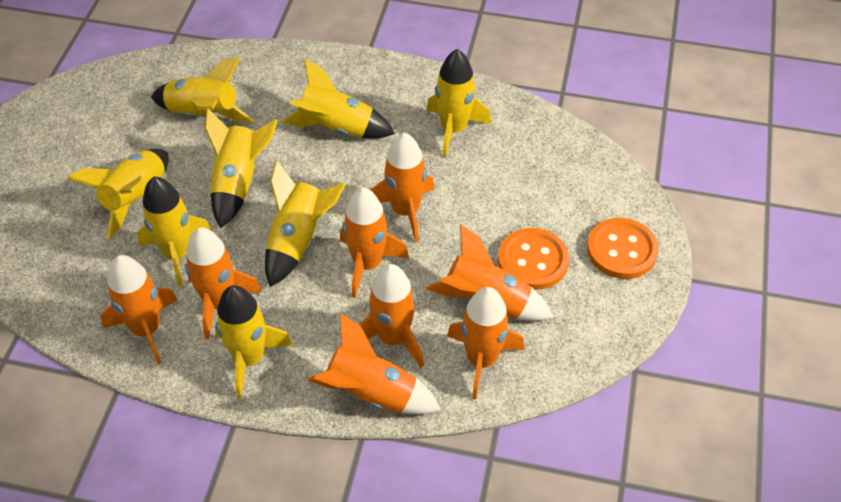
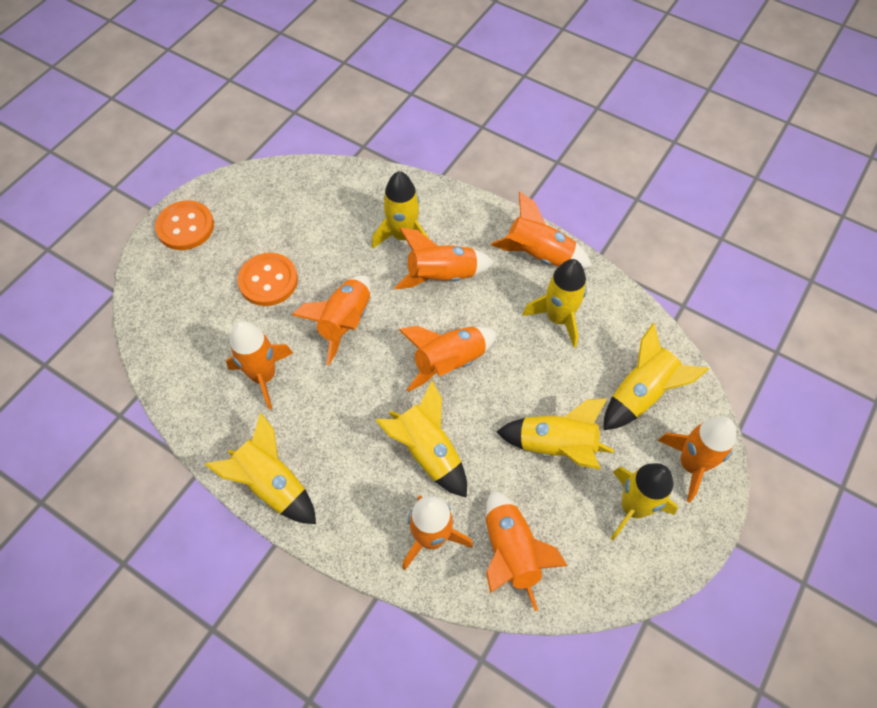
yellow rocket: 8 -> 7

